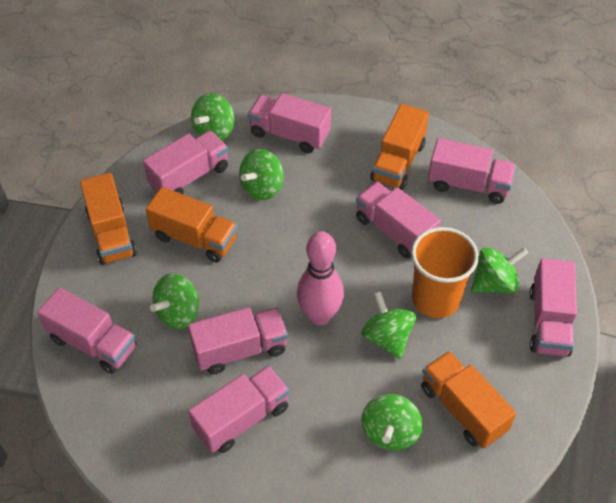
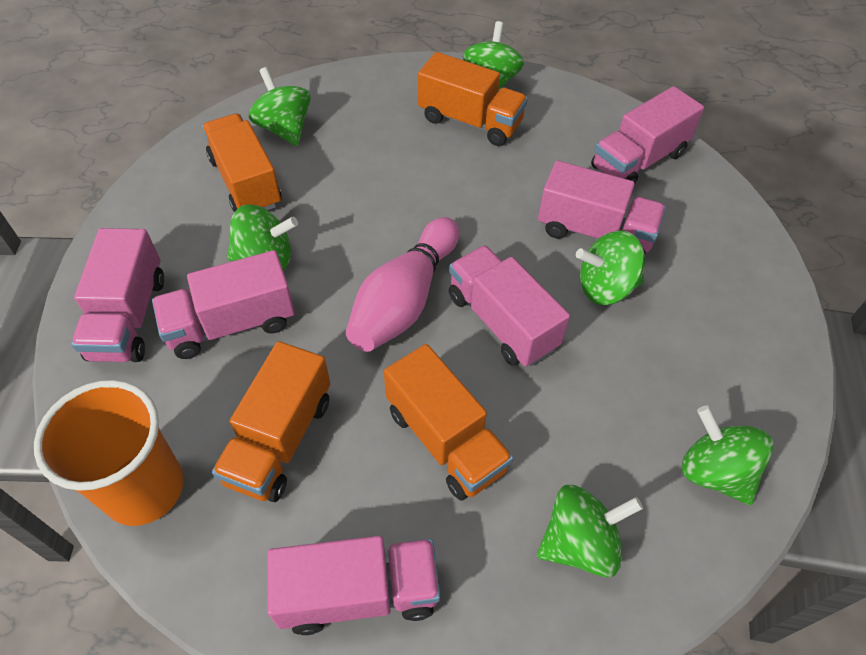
pink truck: 8 -> 6

